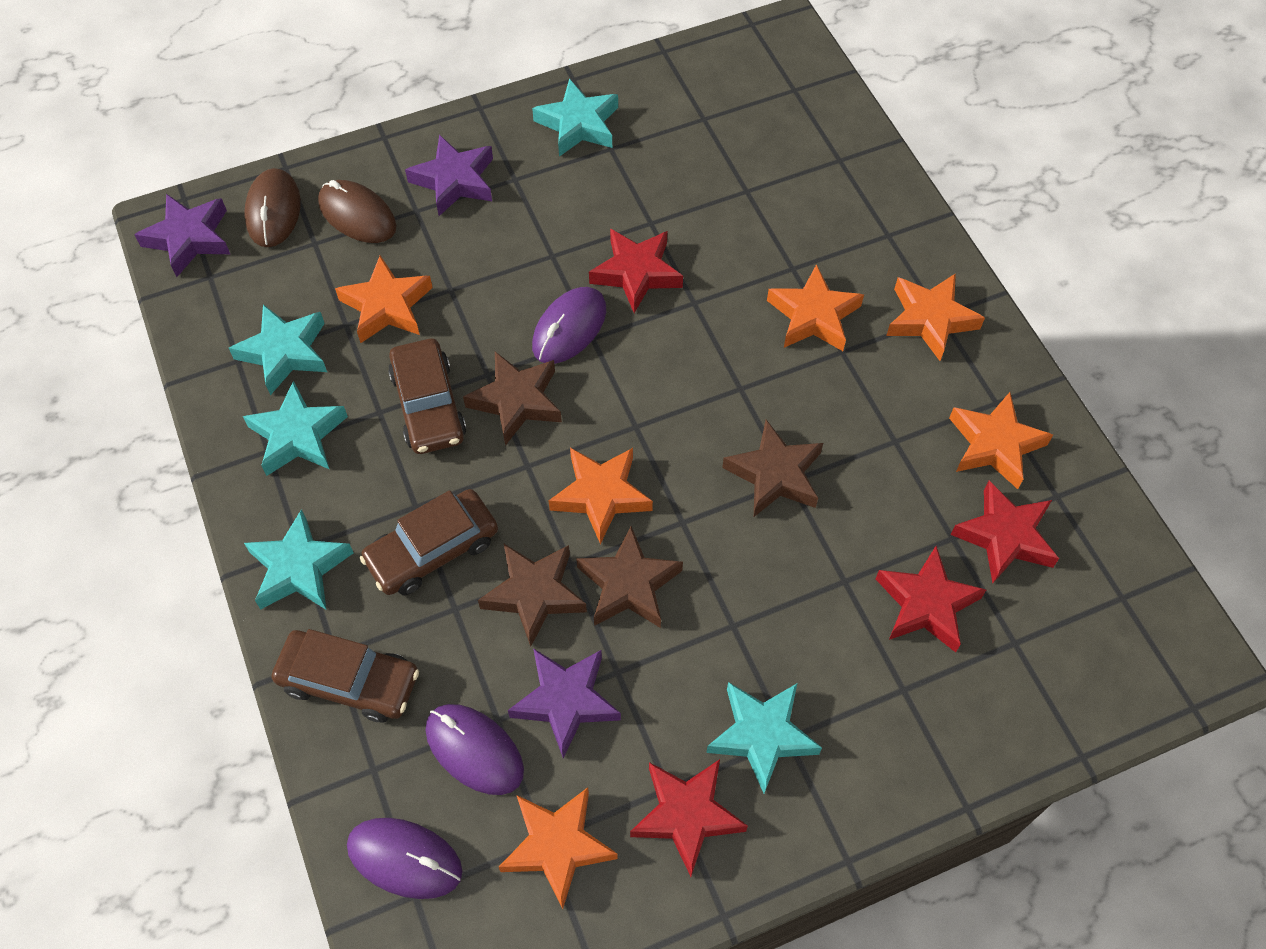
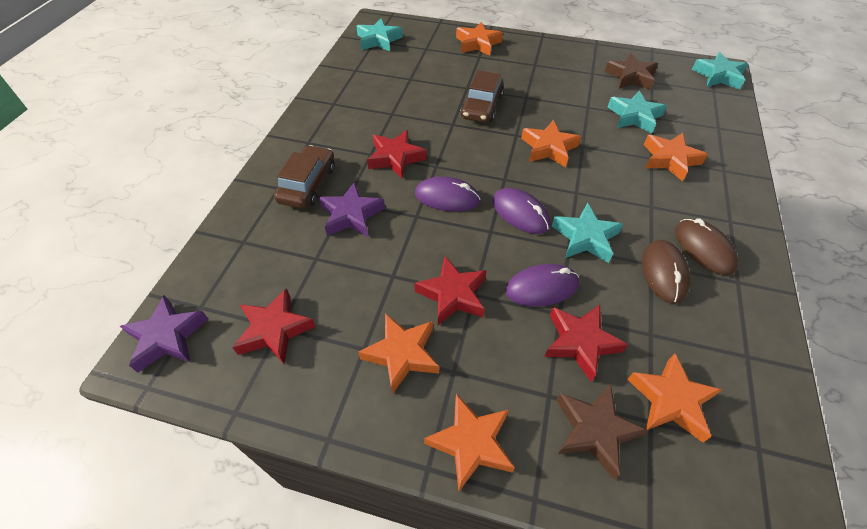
brown car: 3 -> 2
brown star: 4 -> 2
purple star: 3 -> 2
turquoise star: 5 -> 4

